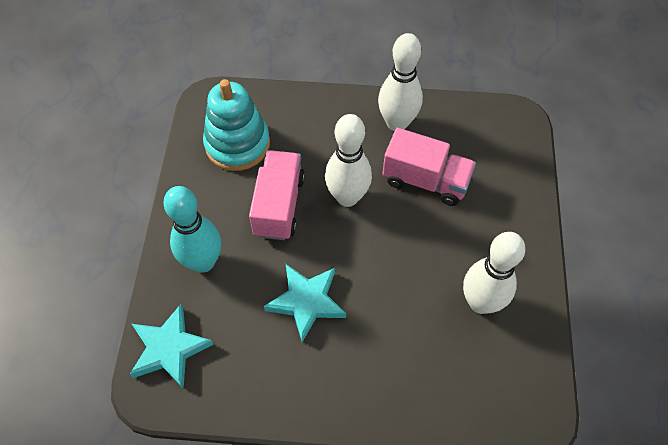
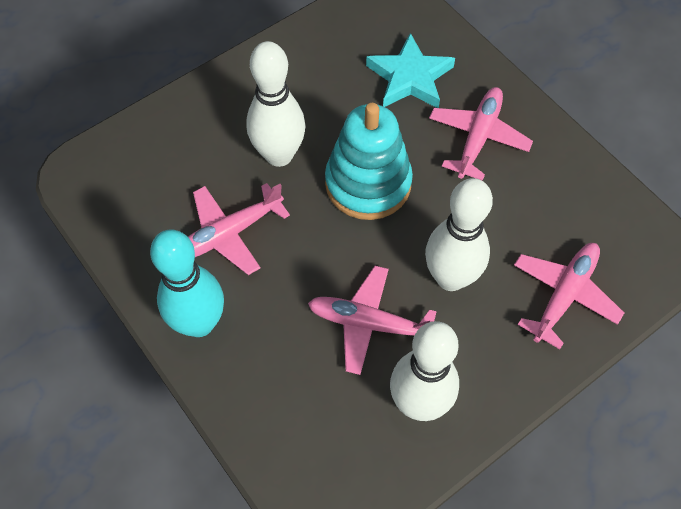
pink plane: 0 -> 4
pink truck: 2 -> 0
turquoise star: 2 -> 1

